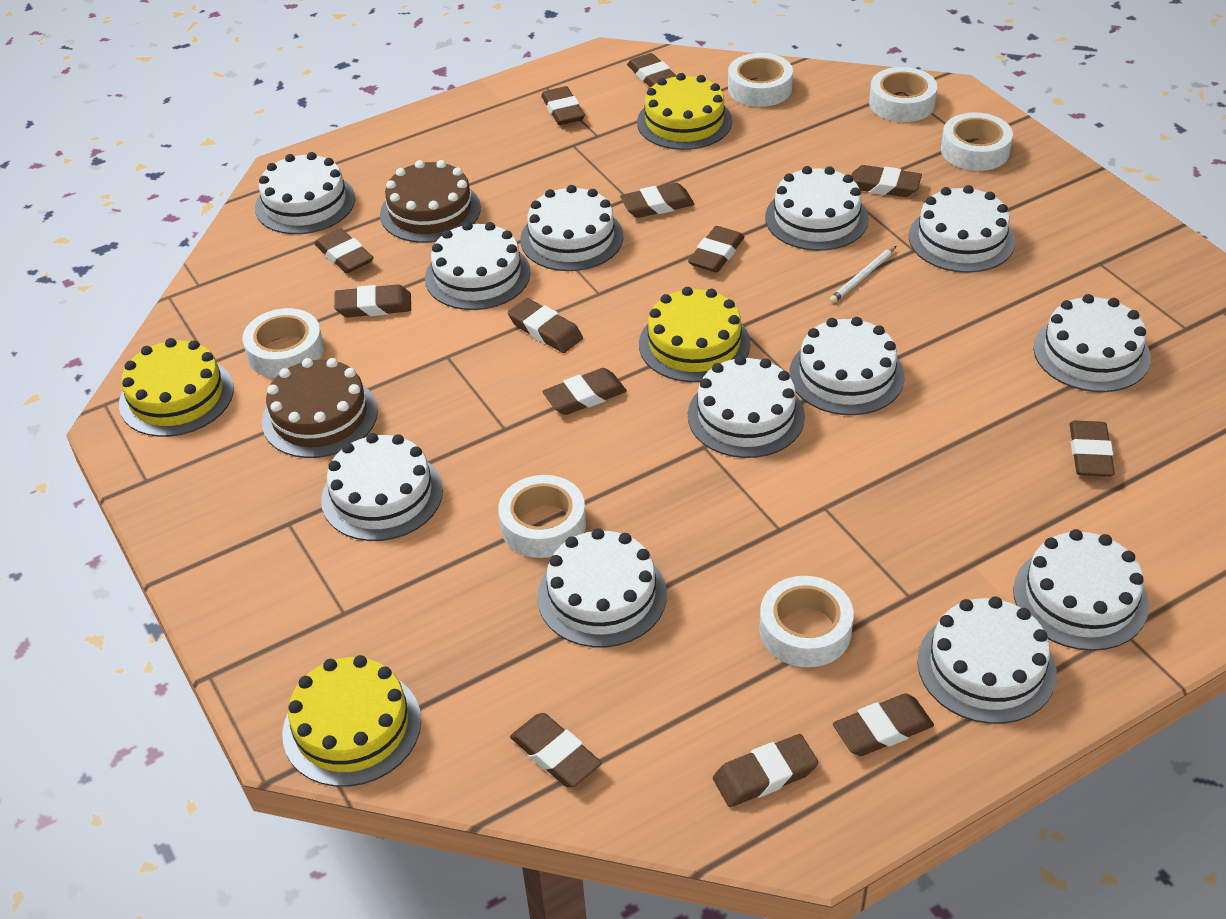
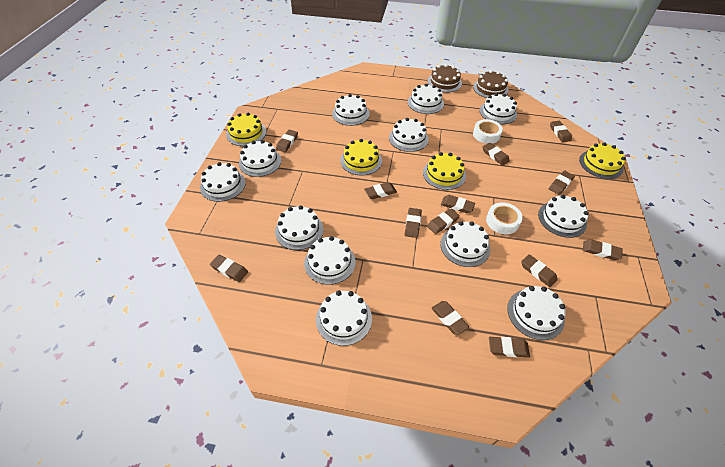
white pencil: 1 -> 0
white tape: 6 -> 2

